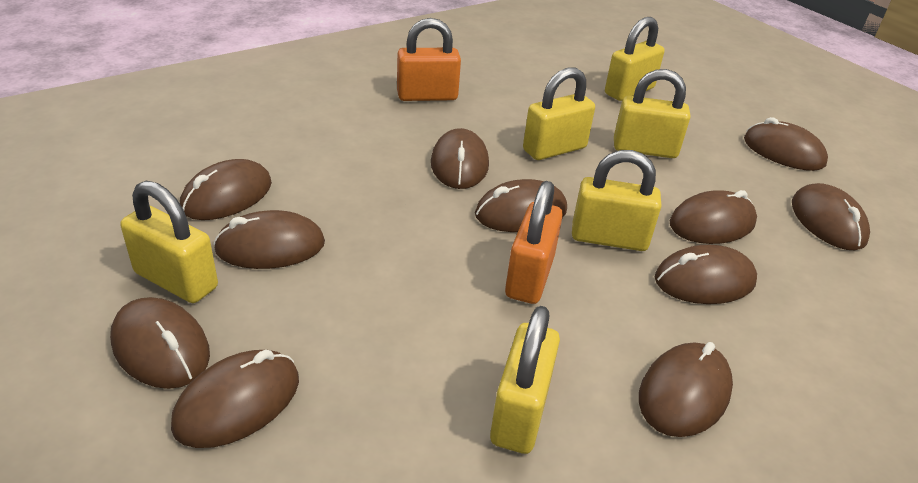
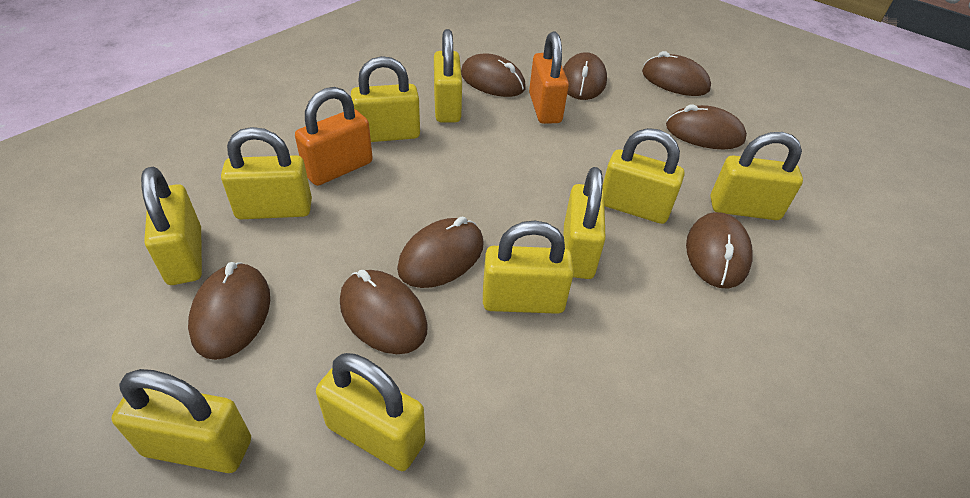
brown mouse: 11 -> 8
yellow padlock: 6 -> 10

